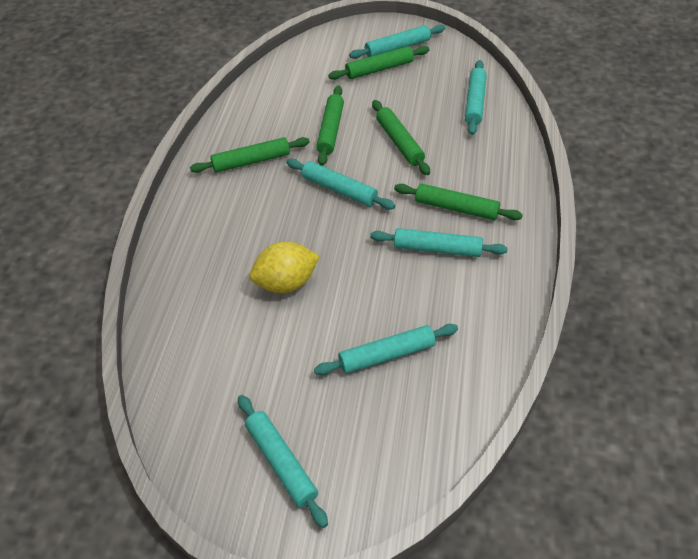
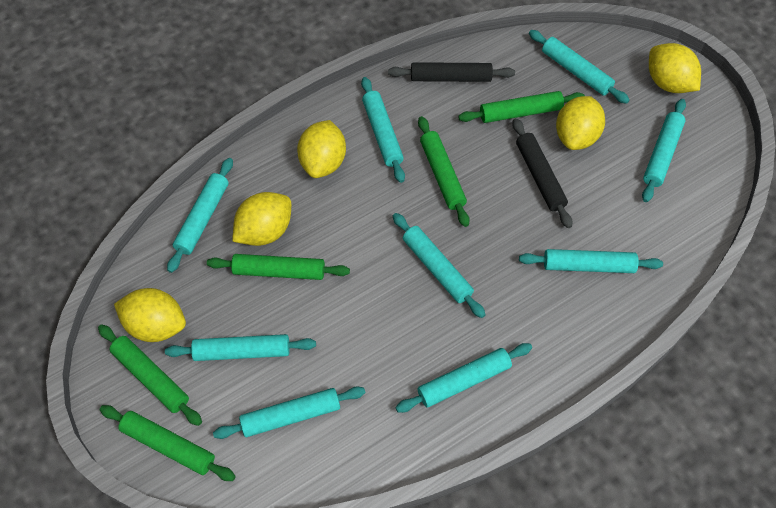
black rolling pin: 0 -> 2
turquoise rolling pin: 6 -> 9
yellow lemon: 1 -> 5

